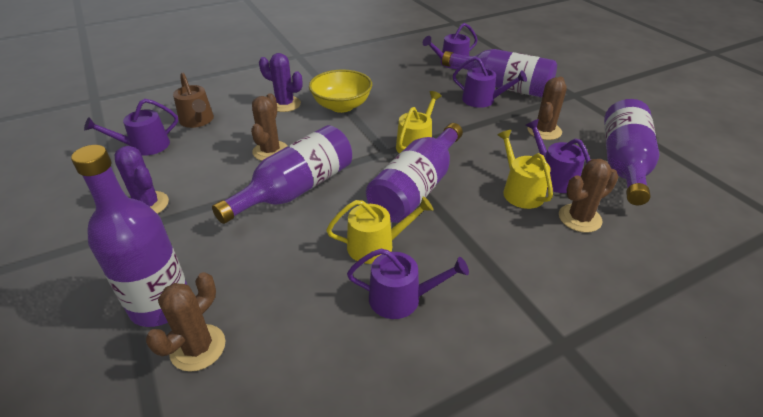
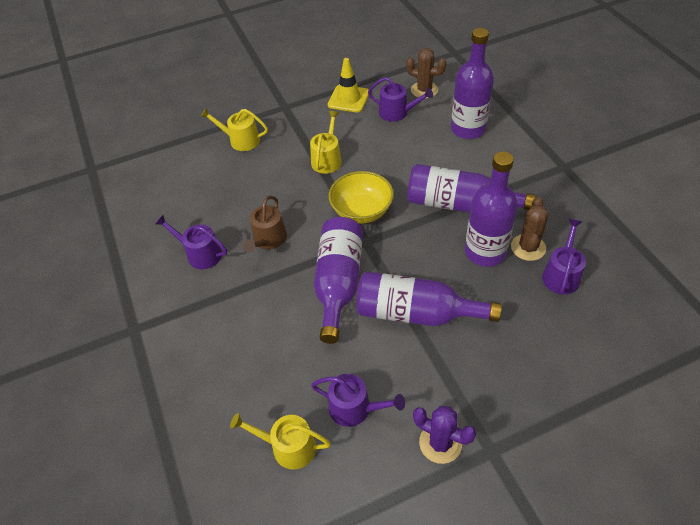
brown cactus: 4 -> 2
purple cactus: 2 -> 1
purple watering can: 5 -> 4
yellow traffic cone: 0 -> 1

